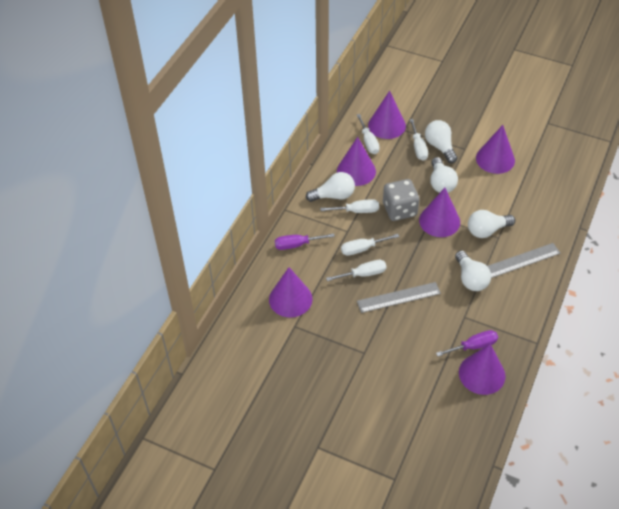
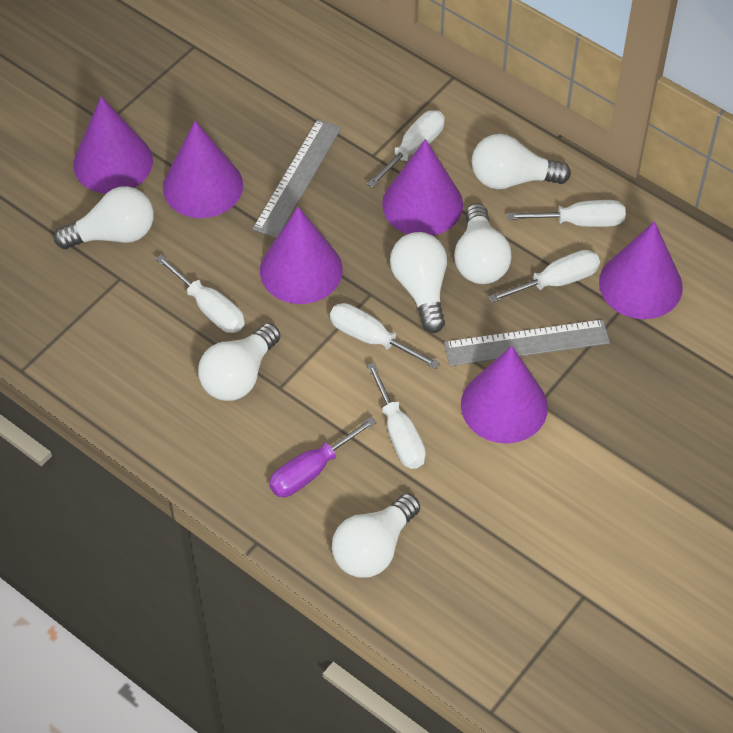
grey dice: 1 -> 0
purple screwdriver: 2 -> 1
white light bulb: 5 -> 6
white screwdriver: 5 -> 6

